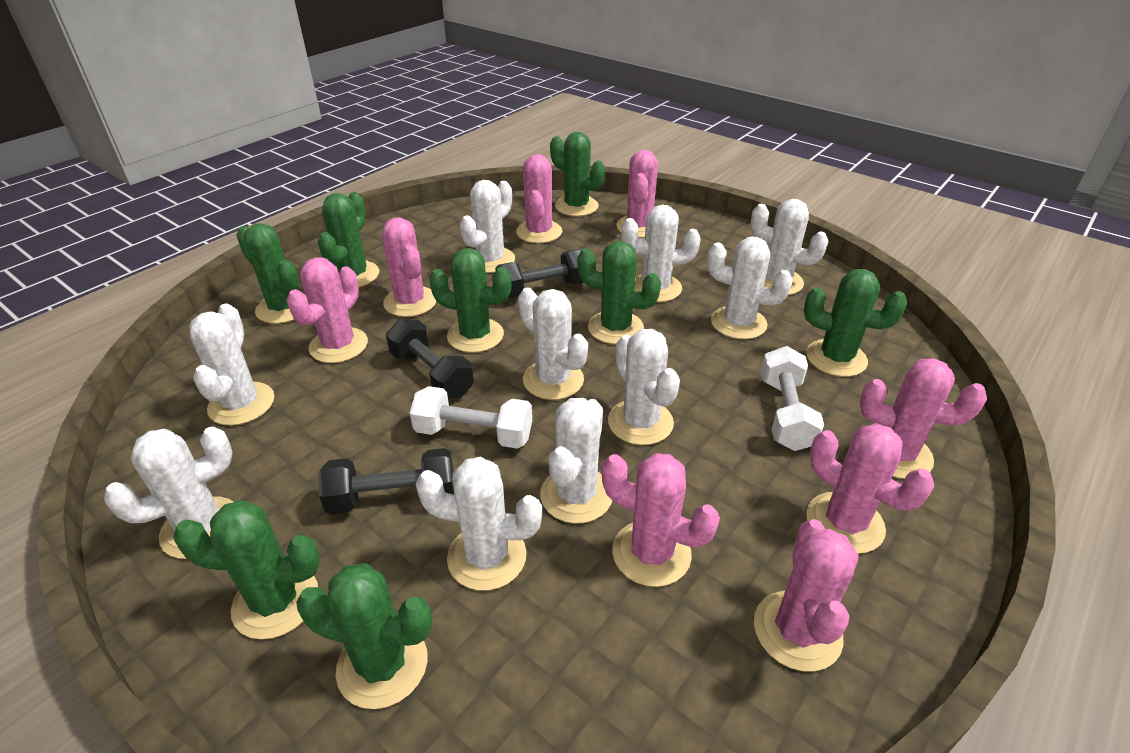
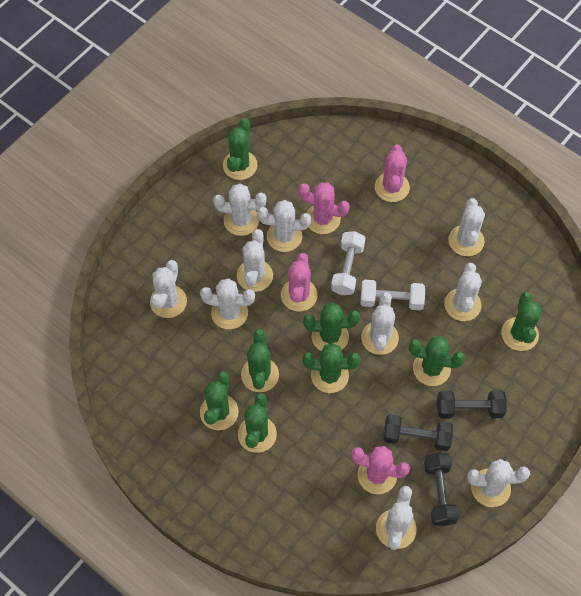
pink cactus: 8 -> 4

